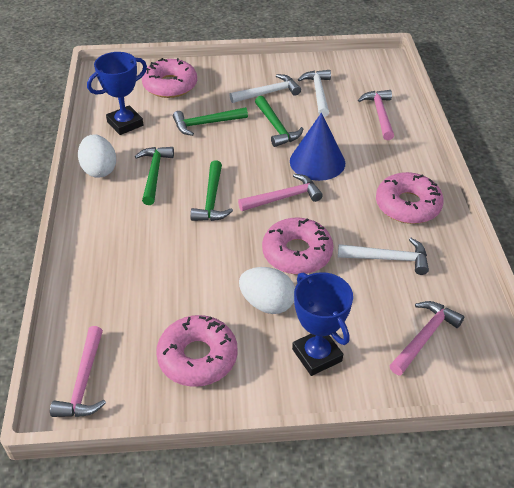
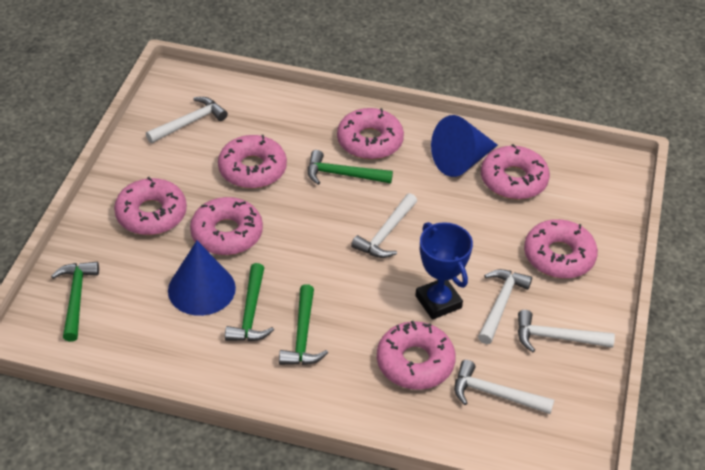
blue cone: 1 -> 2
blue trophy: 2 -> 1
pink donut: 4 -> 7
pink hammer: 4 -> 0
white egg: 2 -> 0
white hammer: 3 -> 5

